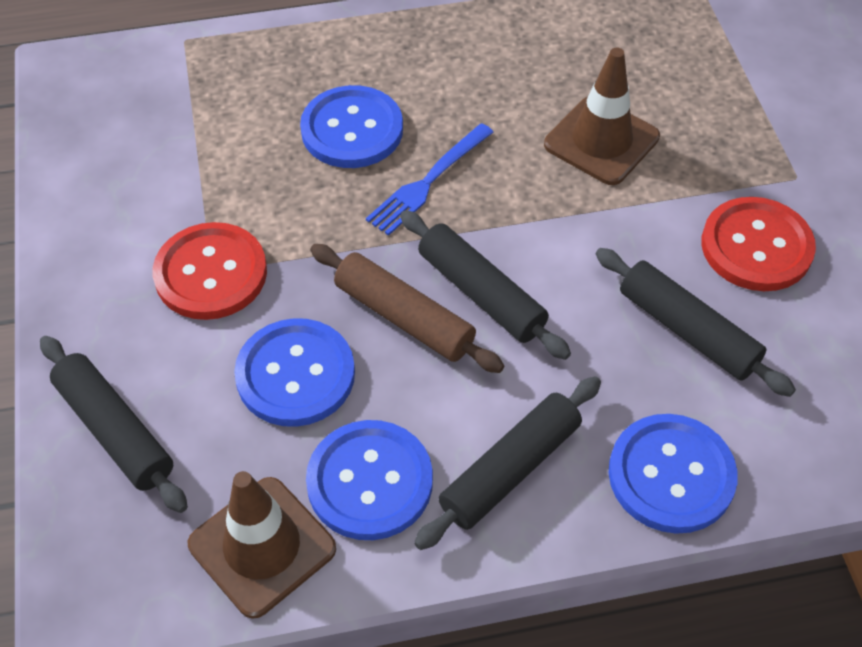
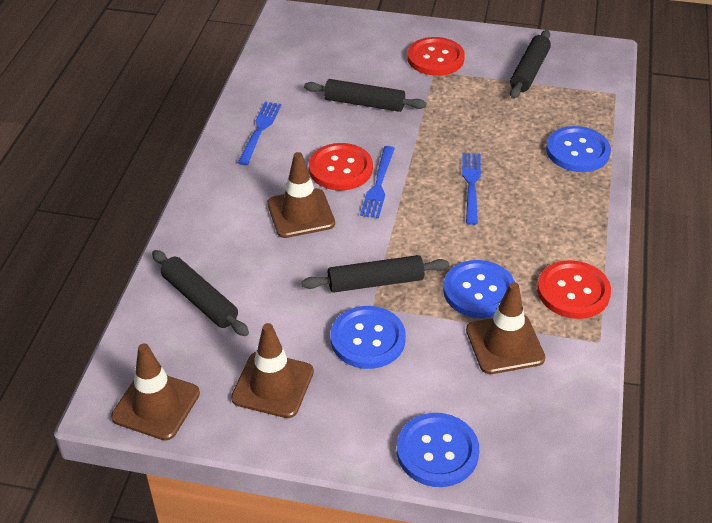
blue fork: 1 -> 3
brown rolling pin: 1 -> 0
brown traffic cone: 2 -> 4
red button: 2 -> 3

